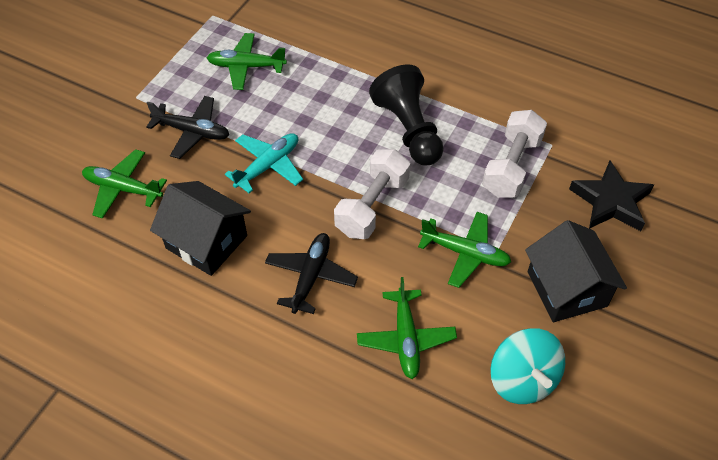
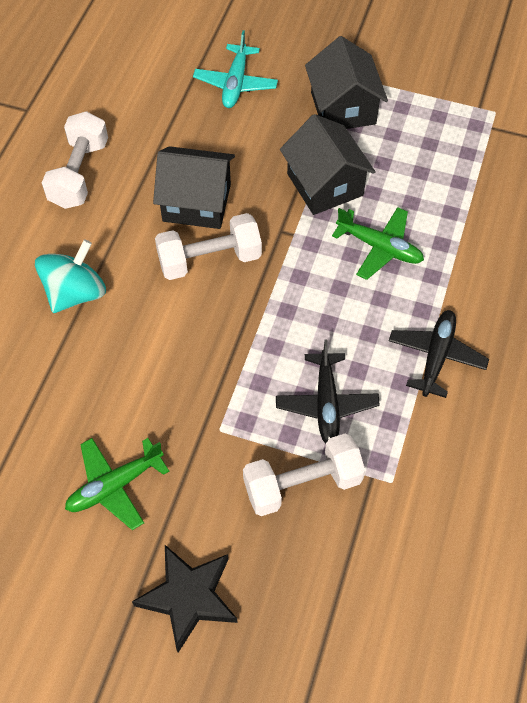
black house: 2 -> 3
black pawn: 1 -> 0
green plane: 4 -> 2
white dumbbell: 2 -> 3

